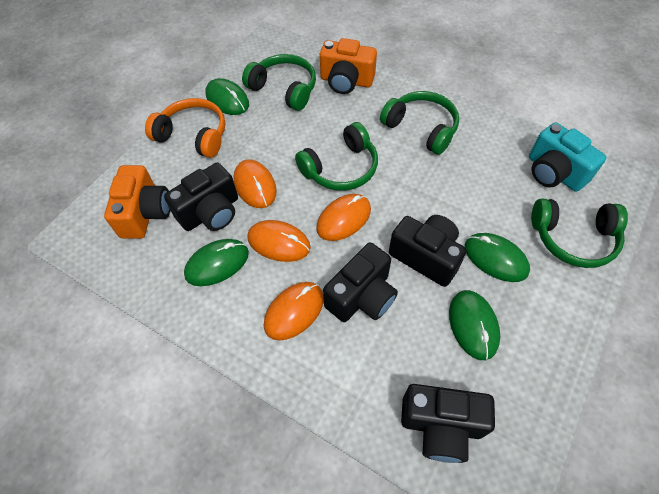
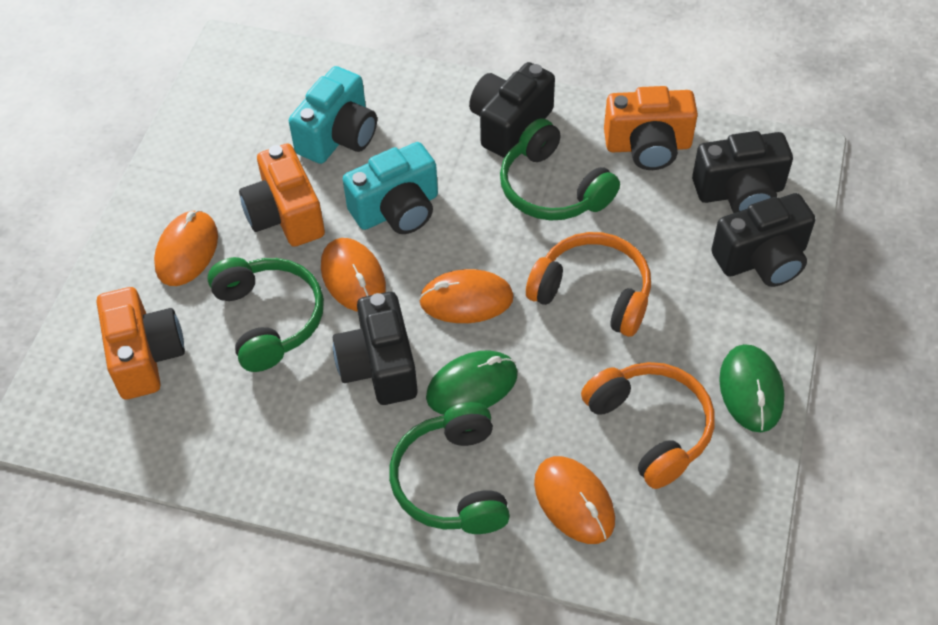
green headphones: 4 -> 3
green mouse: 4 -> 2
orange camera: 2 -> 3
orange headphones: 1 -> 2
turquoise camera: 1 -> 2

